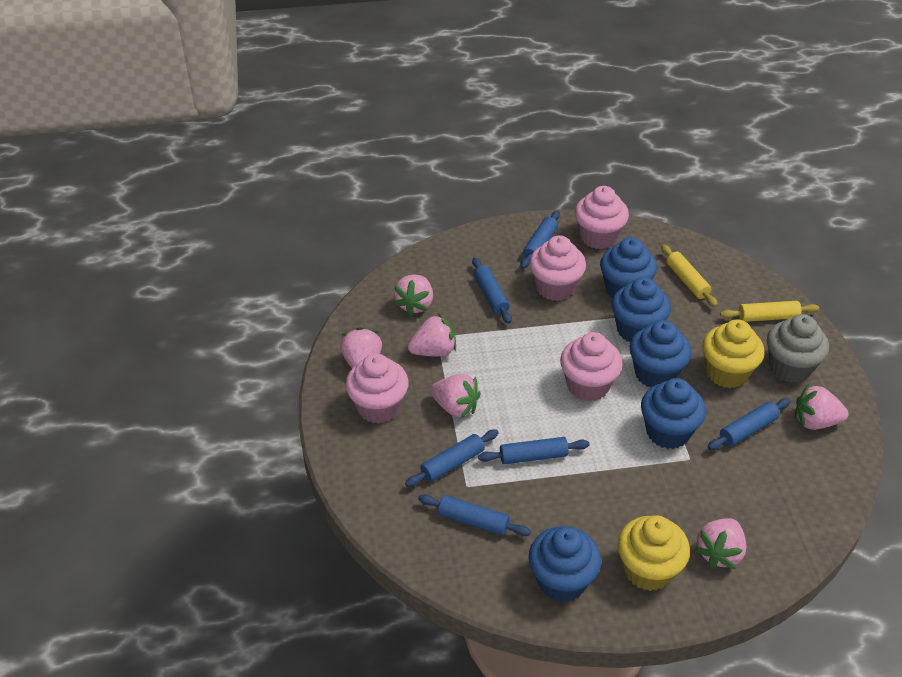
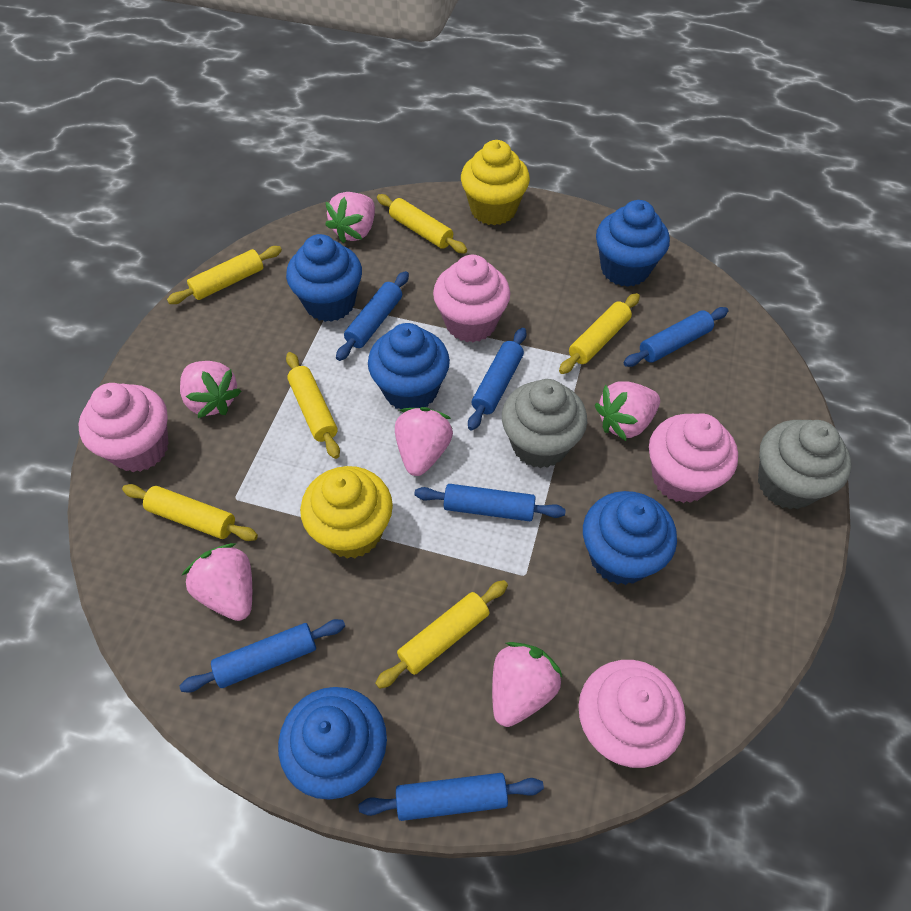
grey cupcake: 1 -> 2
yellow rolling pin: 2 -> 6

